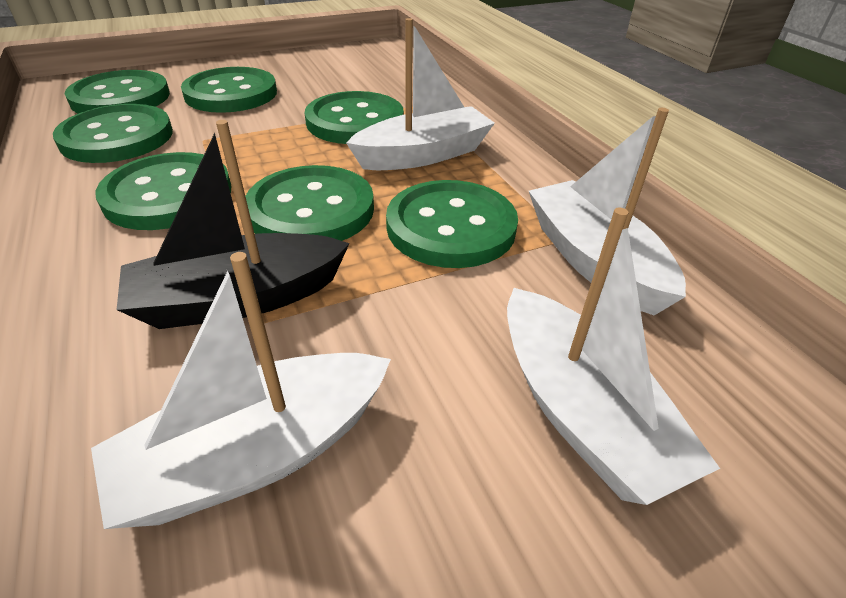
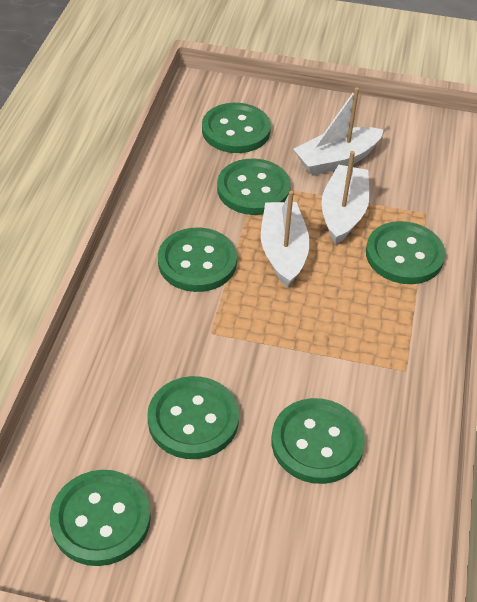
black boat: 1 -> 0
white boat: 4 -> 3

